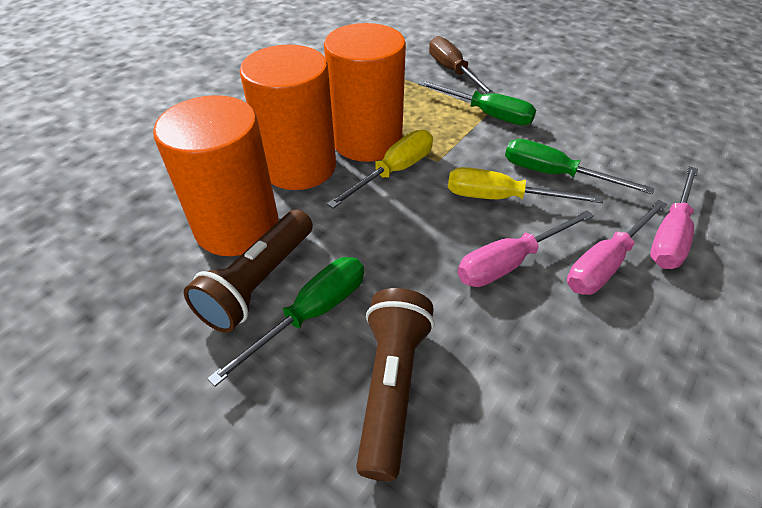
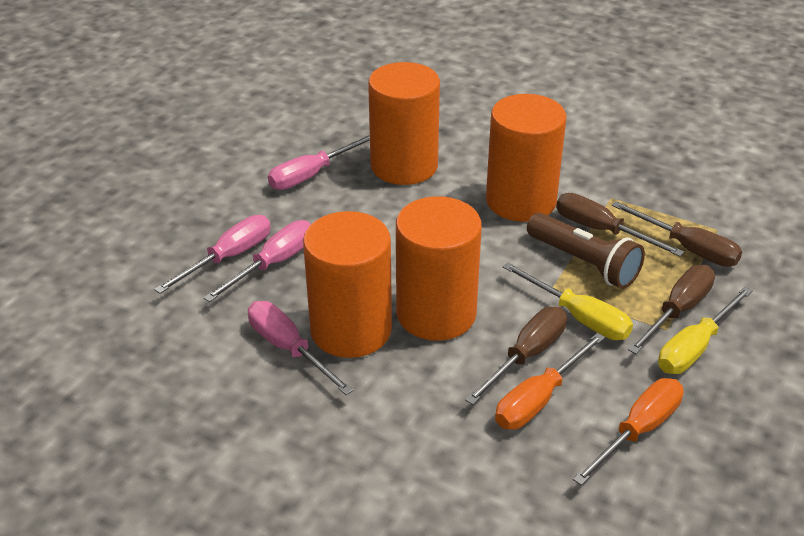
brown flashlight: 2 -> 1
brown screwdriver: 1 -> 4
green screwdriver: 3 -> 0
orange cylinder: 3 -> 4
orange screwdriver: 0 -> 2
pink screwdriver: 3 -> 4

